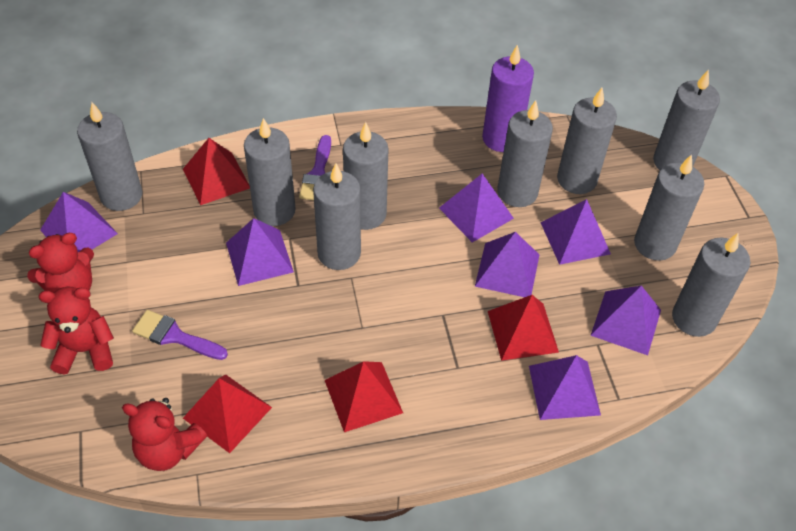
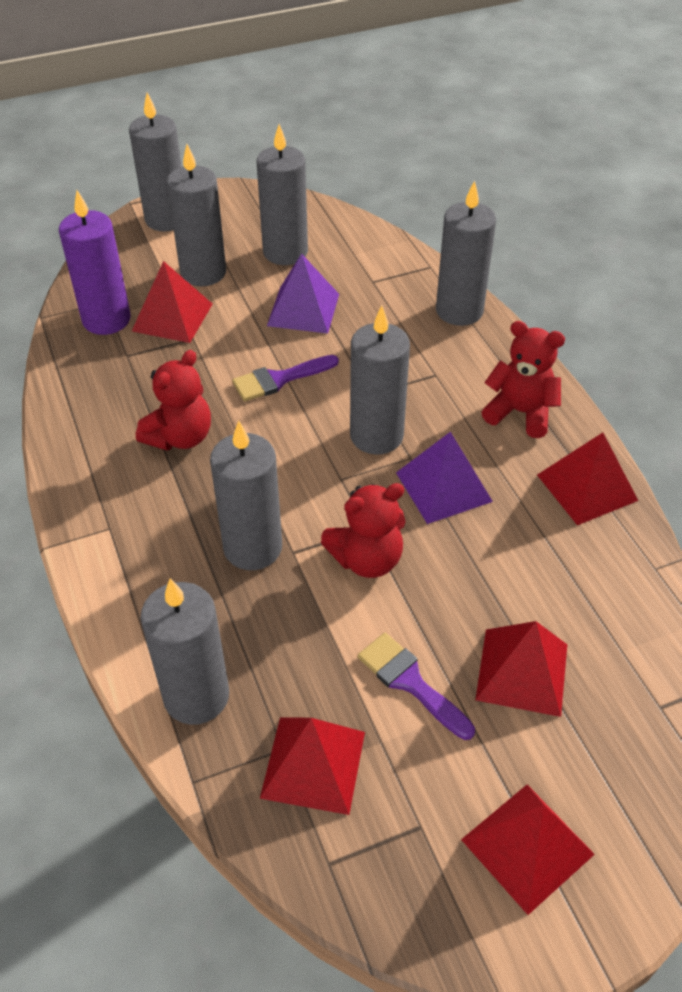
grey candle: 9 -> 7
purple pyramid: 7 -> 2
red pyramid: 4 -> 5

